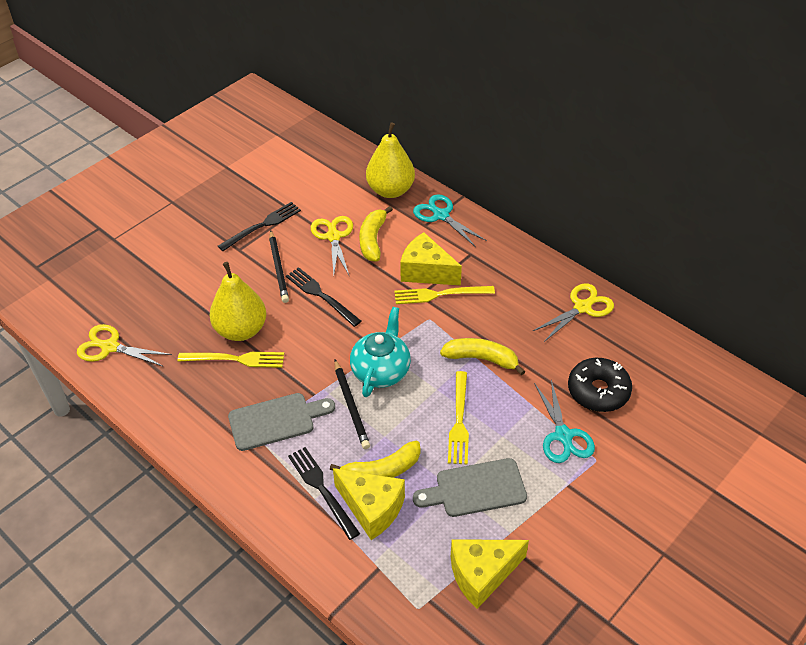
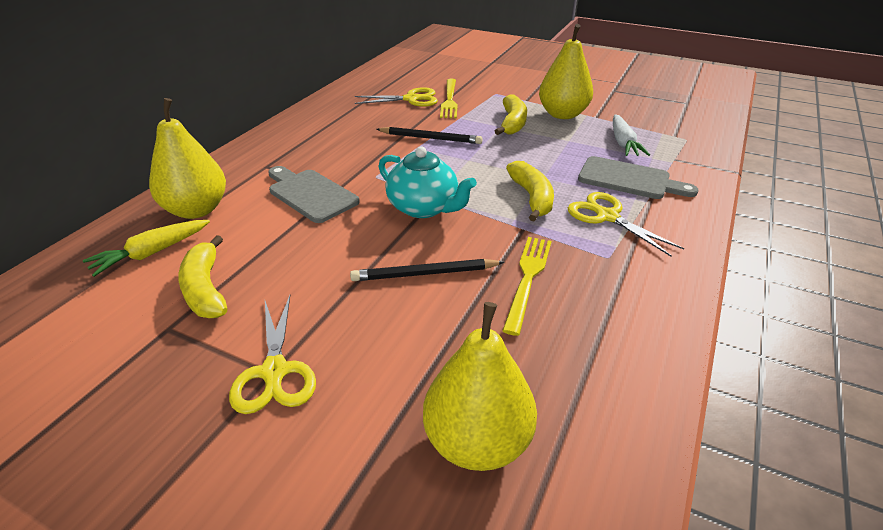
black donut: 1 -> 0
black fork: 3 -> 0
turquoise scissors: 2 -> 0
white carrot: 0 -> 1
yellow carrot: 0 -> 1
yellow cheese: 3 -> 0
yellow fork: 3 -> 2
yellow pear: 2 -> 3

